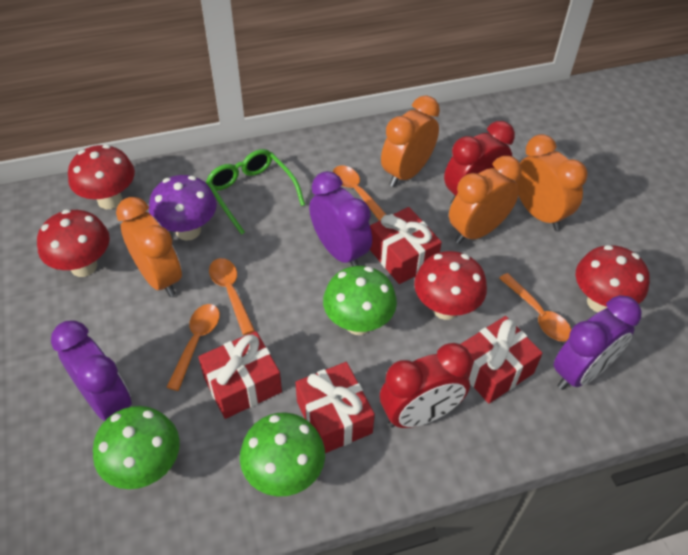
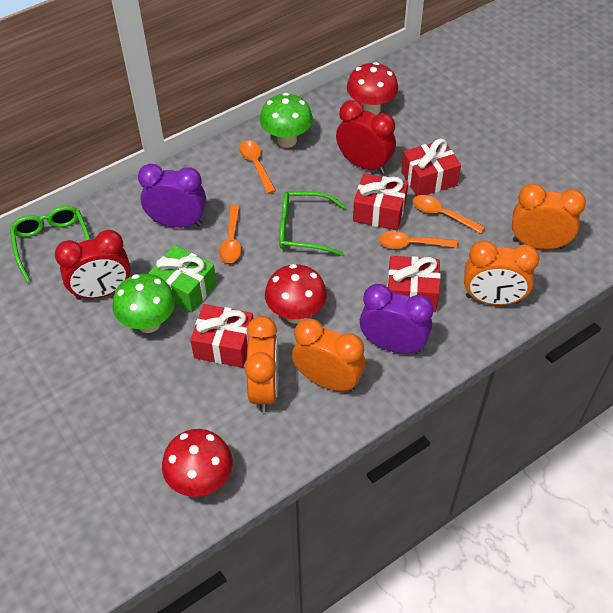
green gift: 0 -> 1
green glasses: 1 -> 2
green mushroom: 3 -> 2
purple clock: 3 -> 2
purple mushroom: 1 -> 0
red mushroom: 4 -> 3

